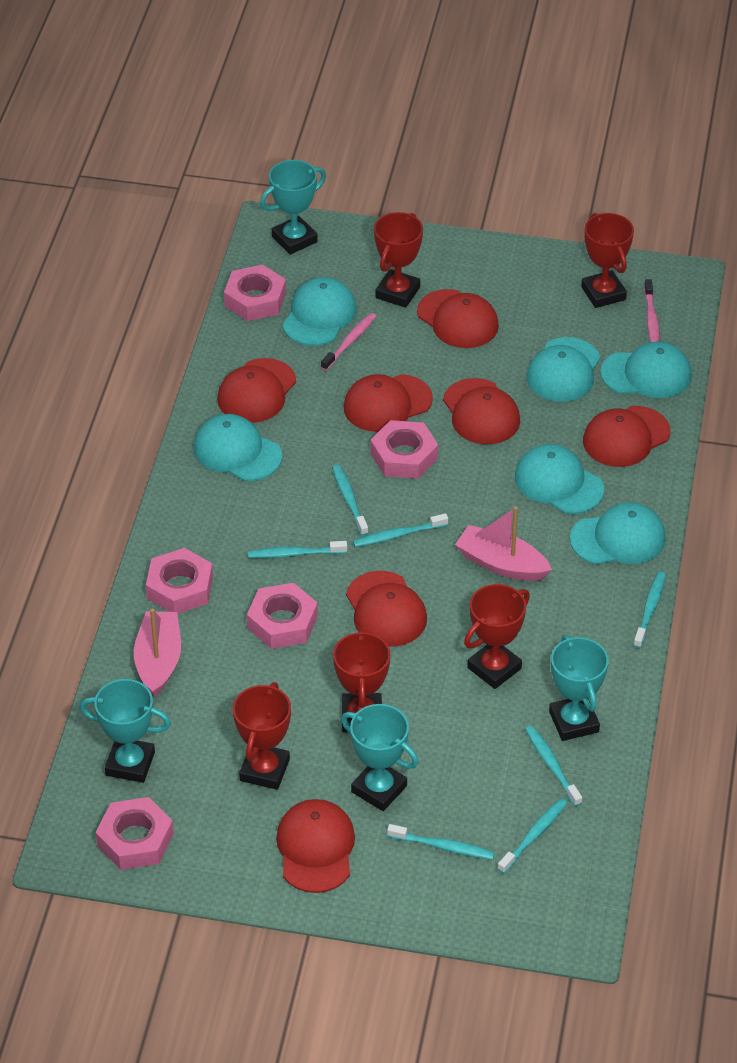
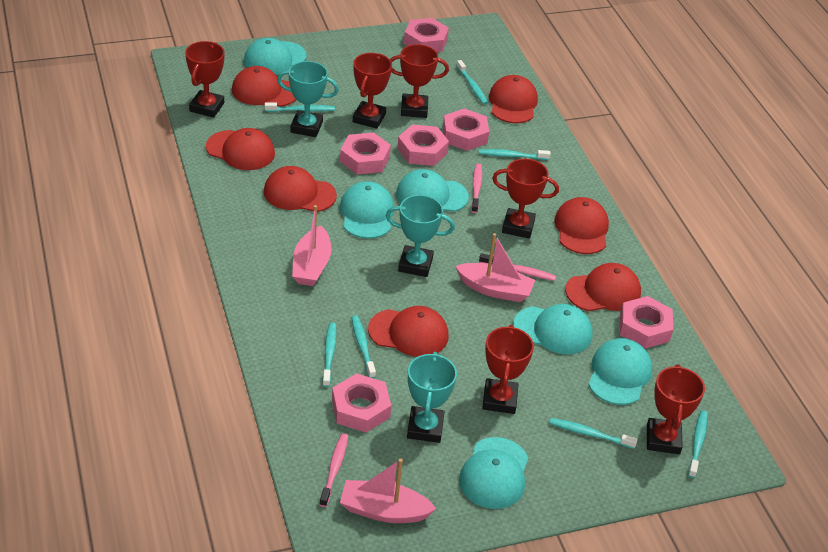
pink boat: 2 -> 3
pink nut: 5 -> 6
pink toothbrush: 2 -> 3
red trophy: 5 -> 6
turquoise trophy: 4 -> 3

